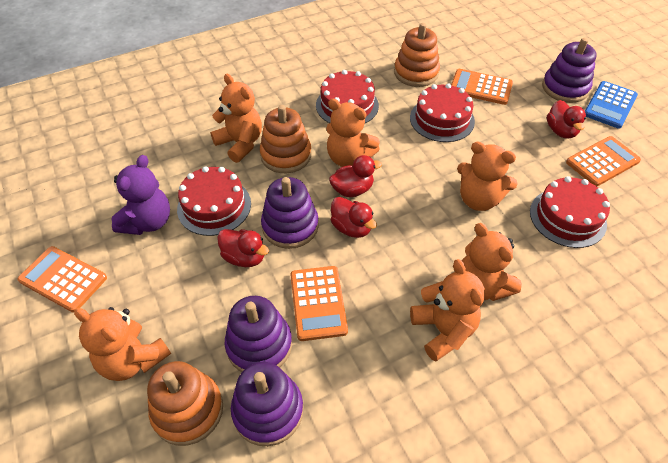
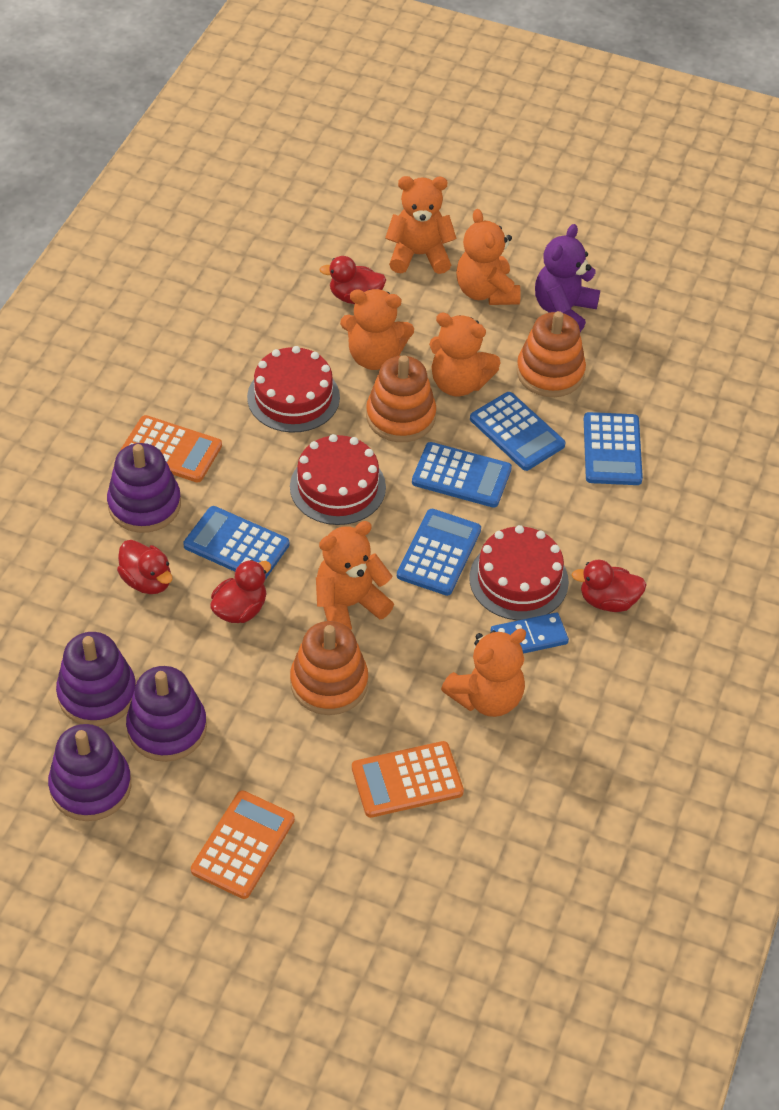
blue calculator: 1 -> 5
blue domino: 0 -> 1
orange calculator: 4 -> 3
red cake: 4 -> 3

